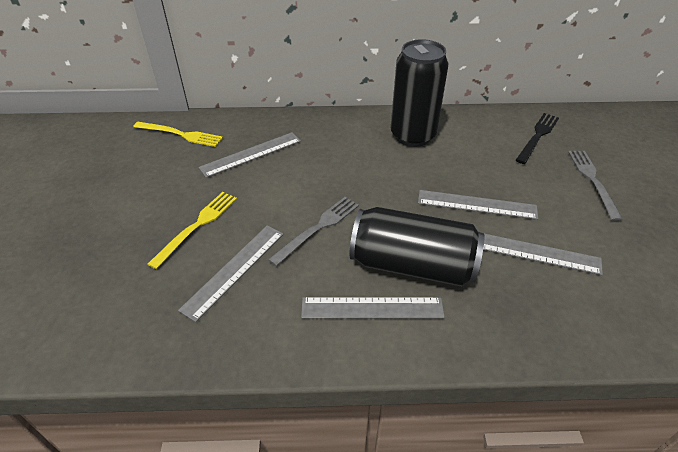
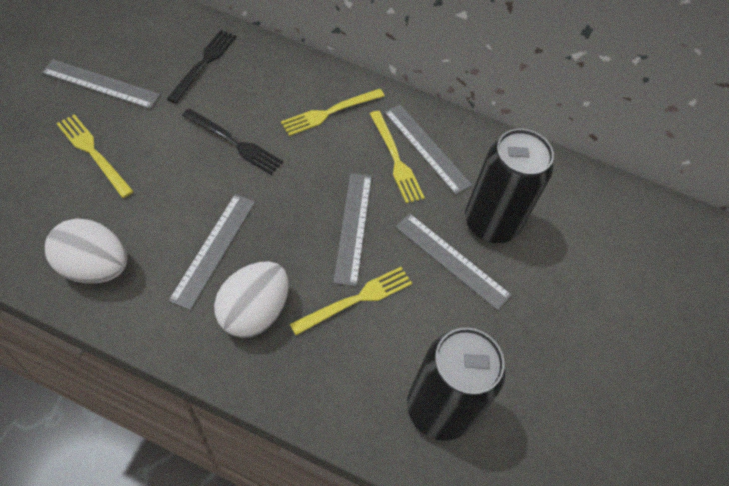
black fork: 1 -> 2
grey fork: 2 -> 0
white egg: 0 -> 2
yellow fork: 2 -> 4

